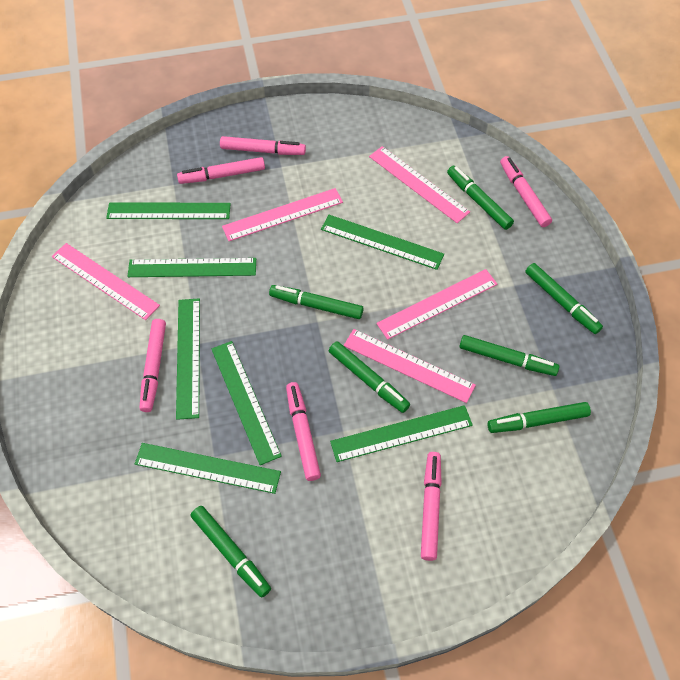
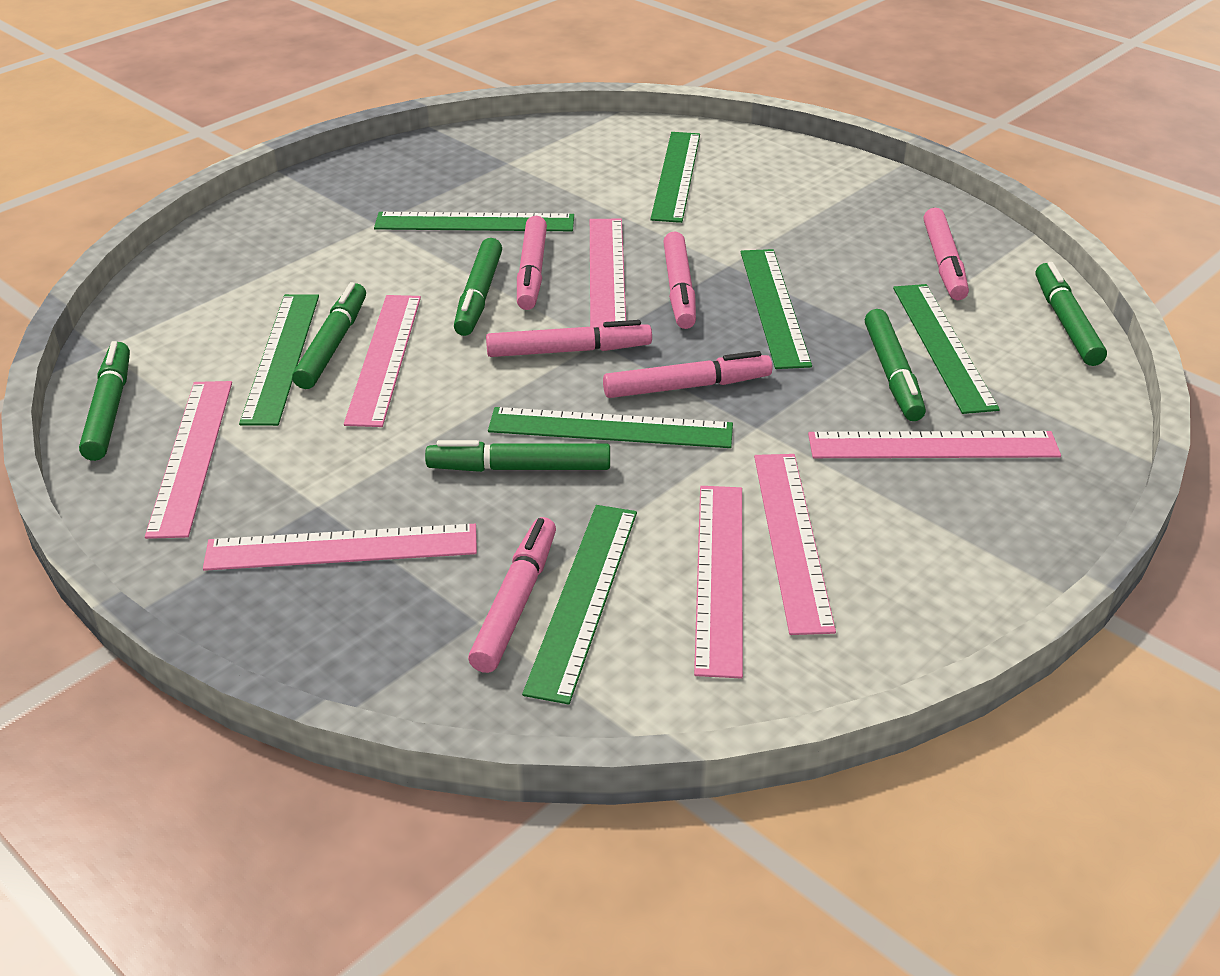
green marker: 7 -> 6
pink ruler: 5 -> 7

